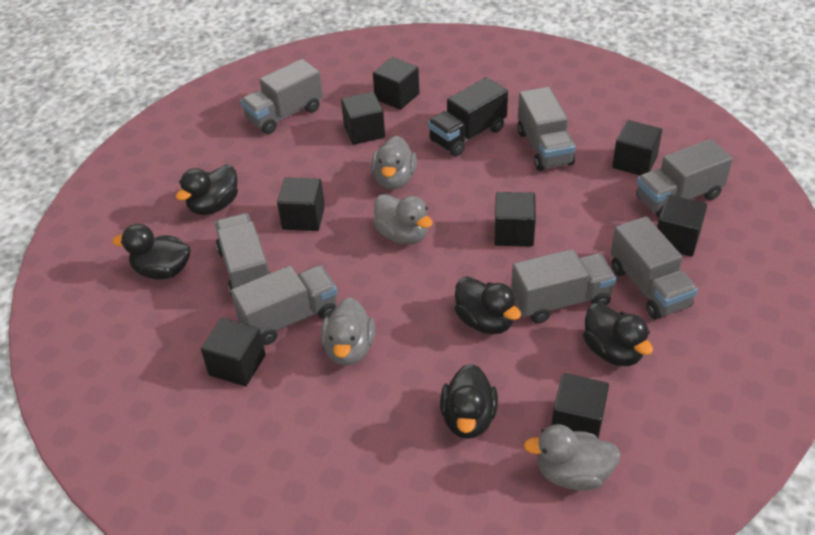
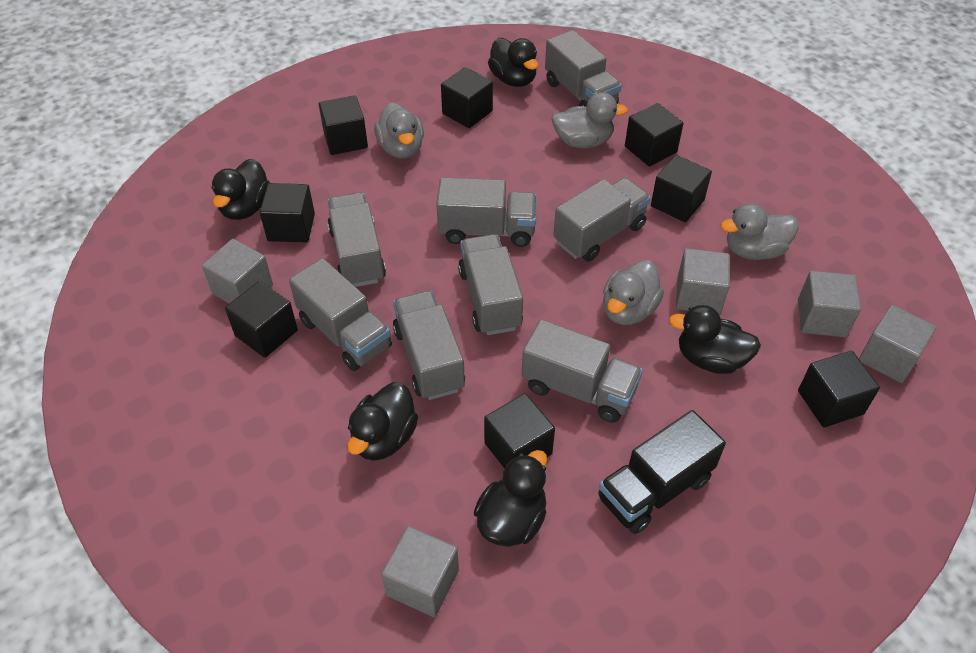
grey cube: 0 -> 5
grey truck: 7 -> 8

